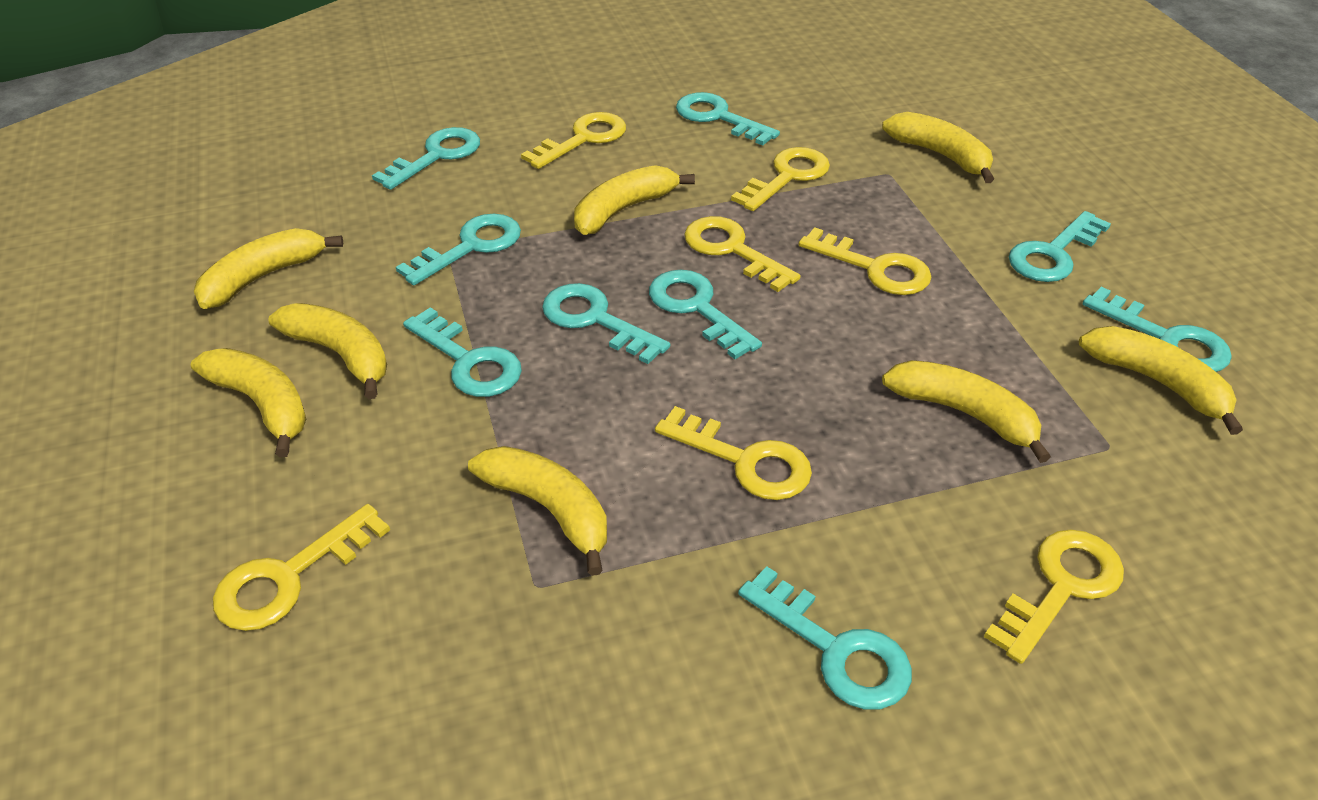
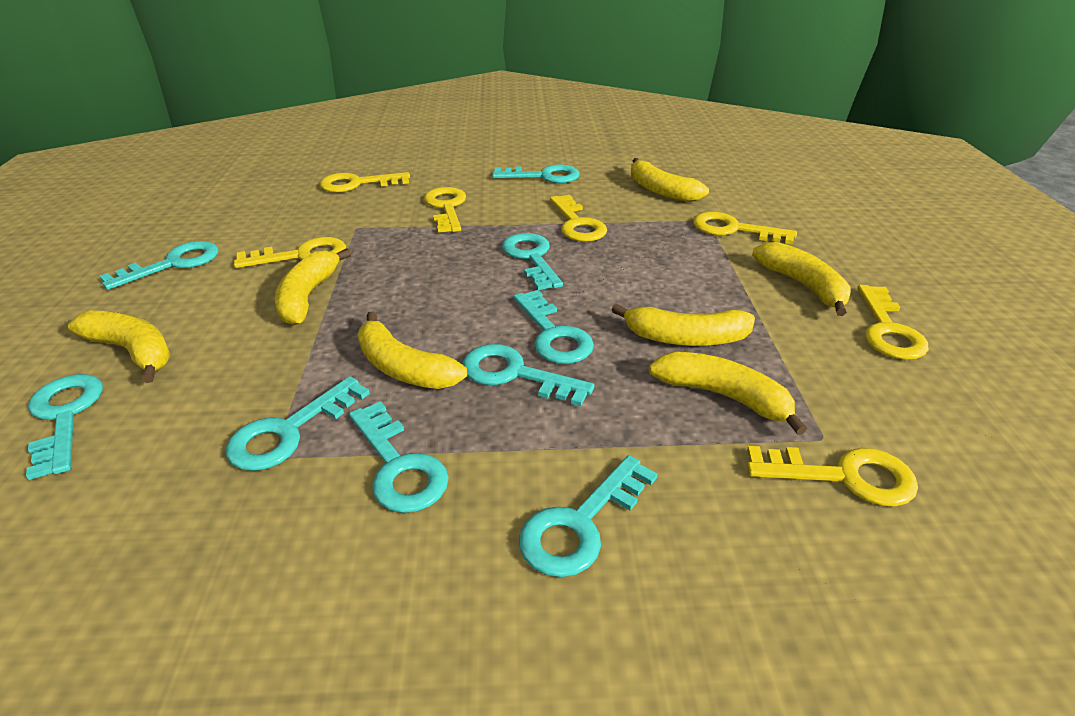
yellow banana: 8 -> 7

